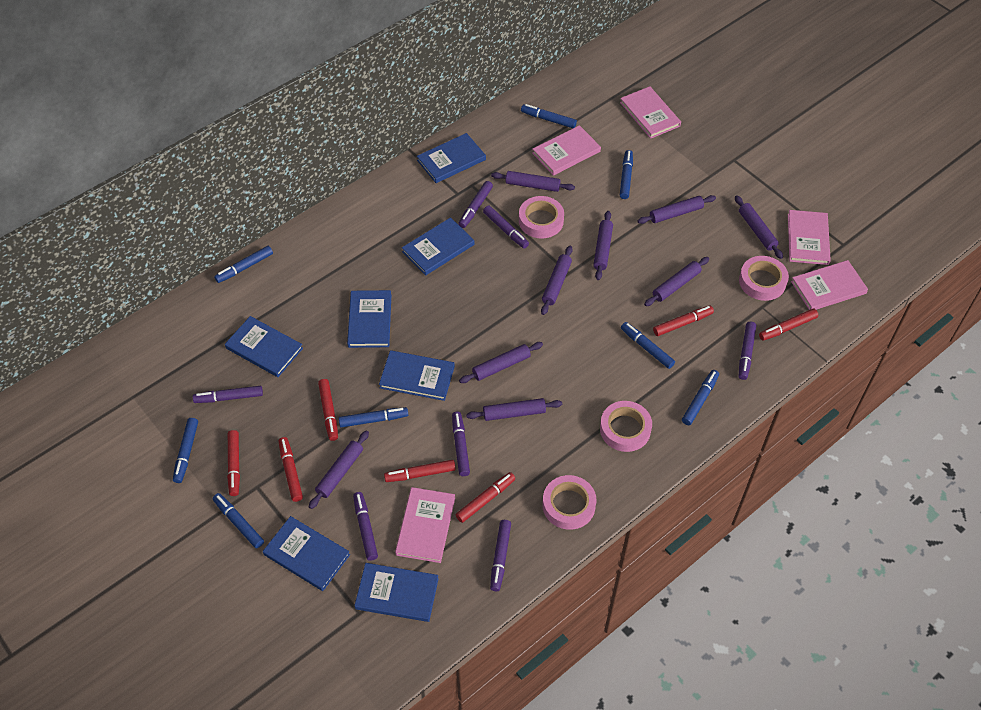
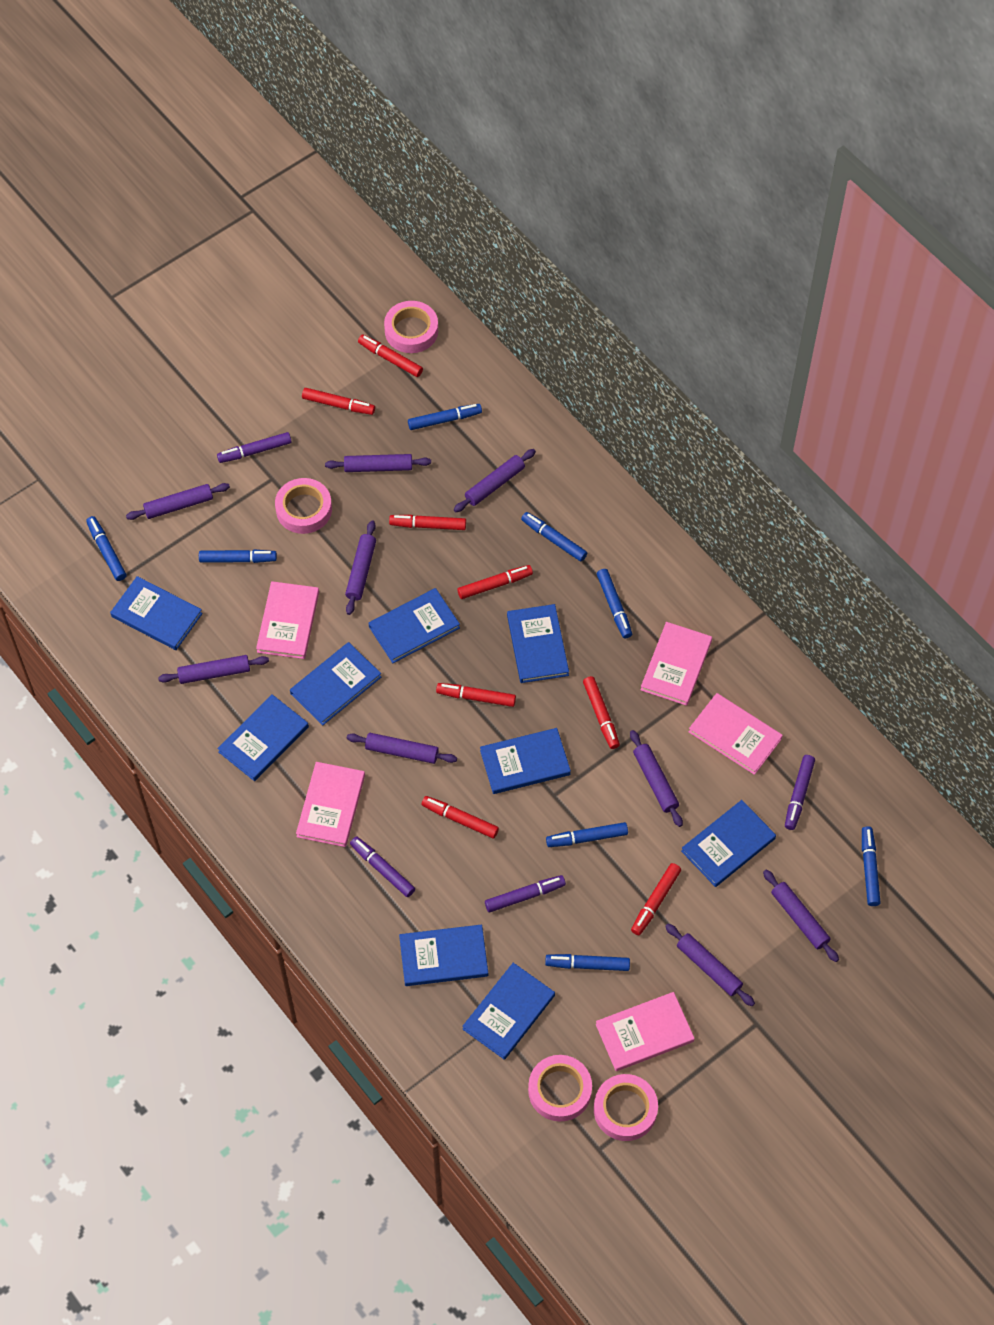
blue book: 7 -> 9
purple marker: 7 -> 4
red marker: 7 -> 8

